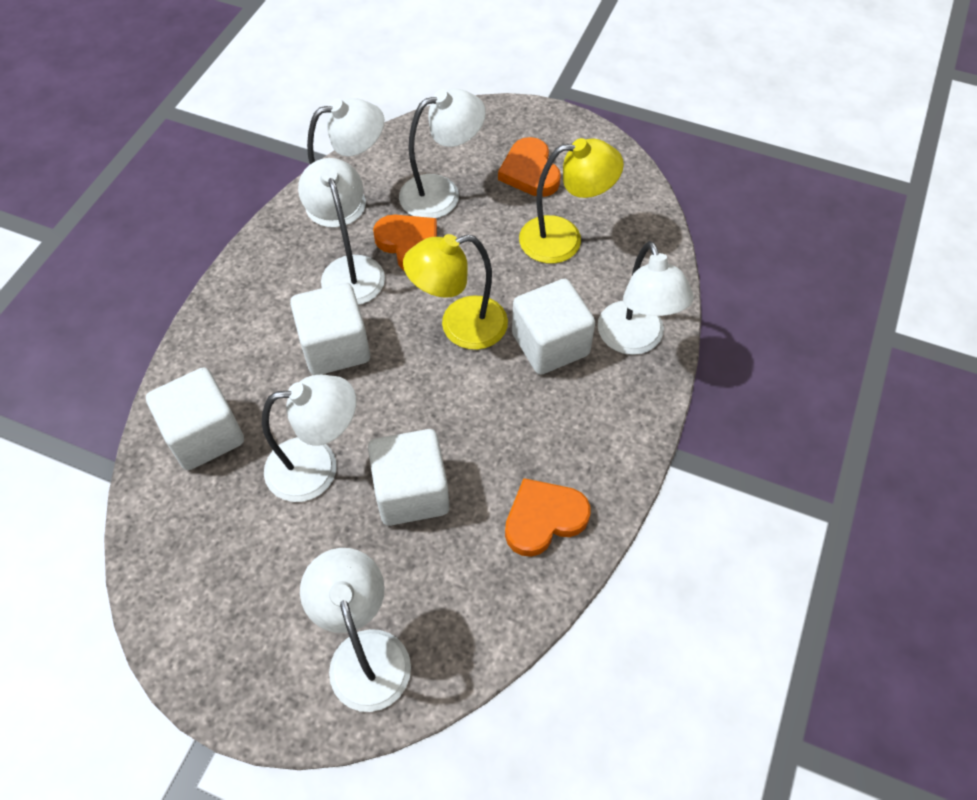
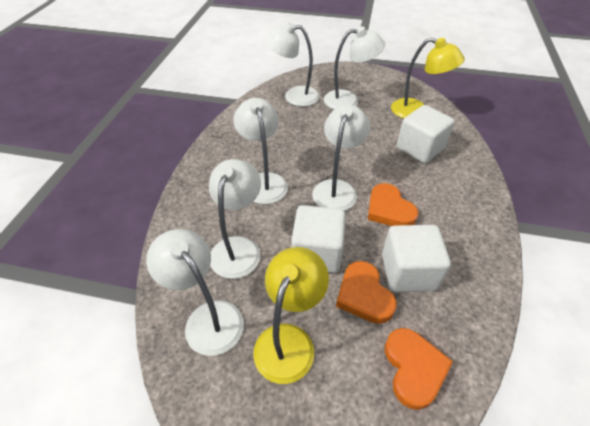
white cube: 4 -> 3

